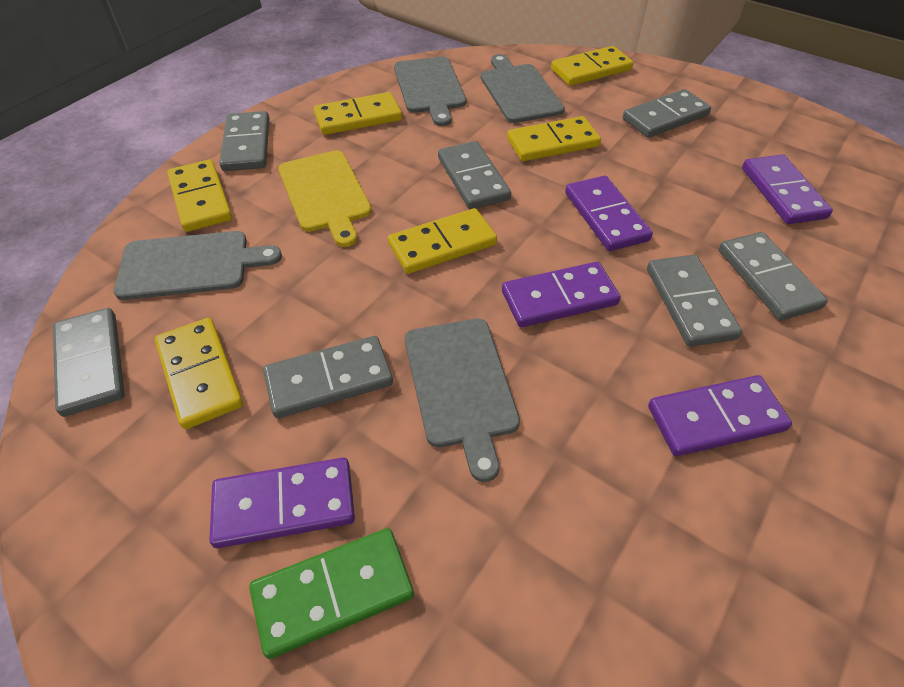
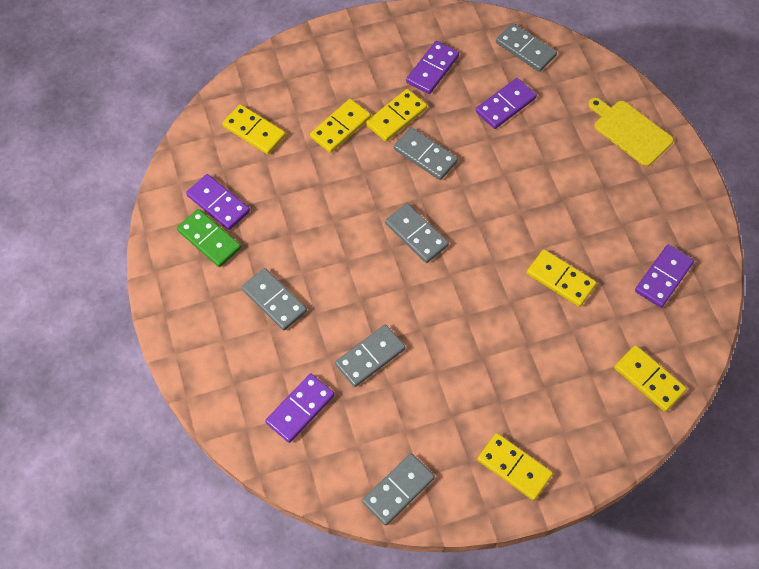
grey cutting board: 4 -> 0
grey domino: 7 -> 6

